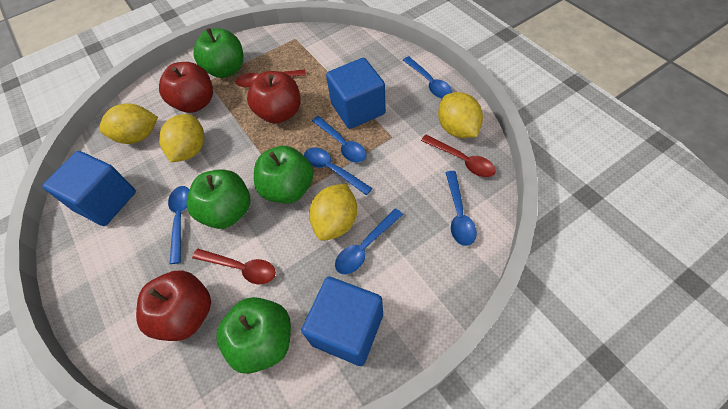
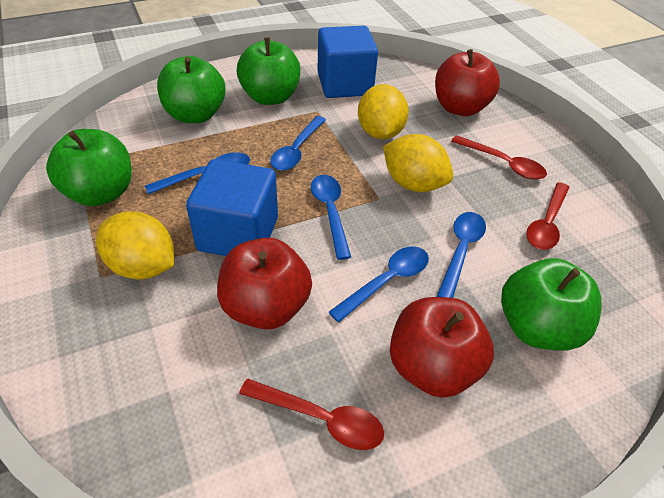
blue cube: 3 -> 2
blue spoon: 6 -> 5
yellow lemon: 4 -> 3

